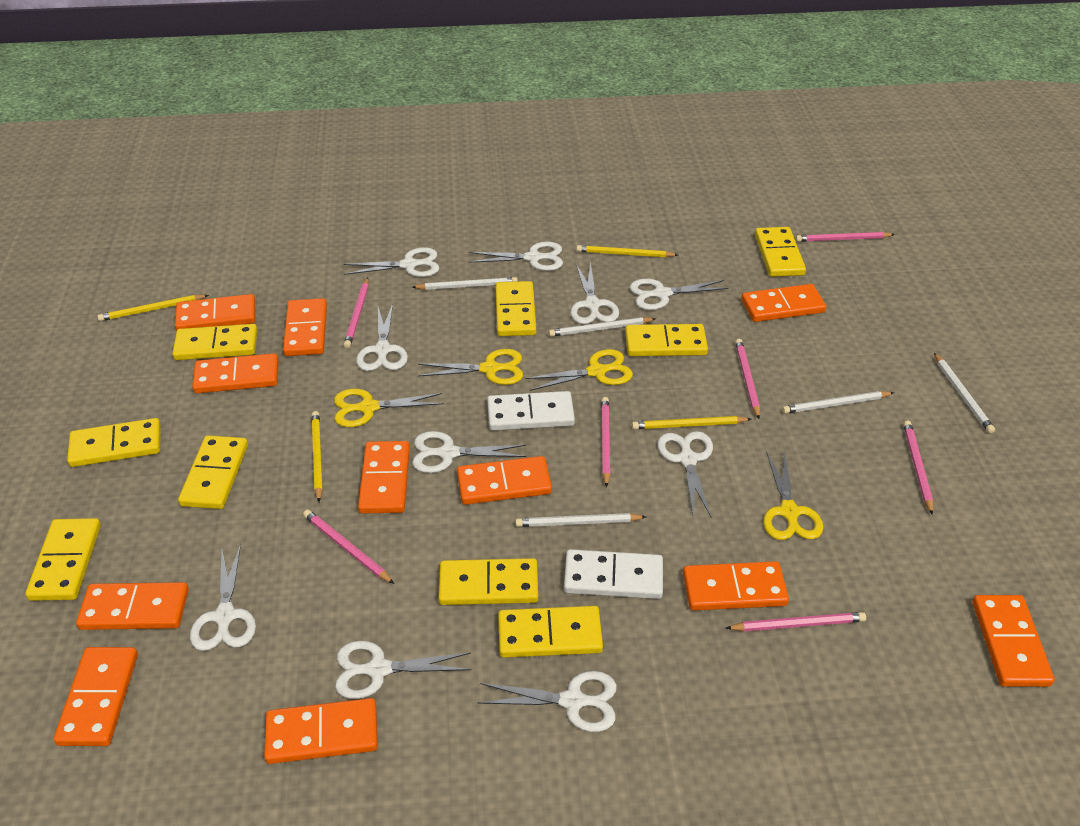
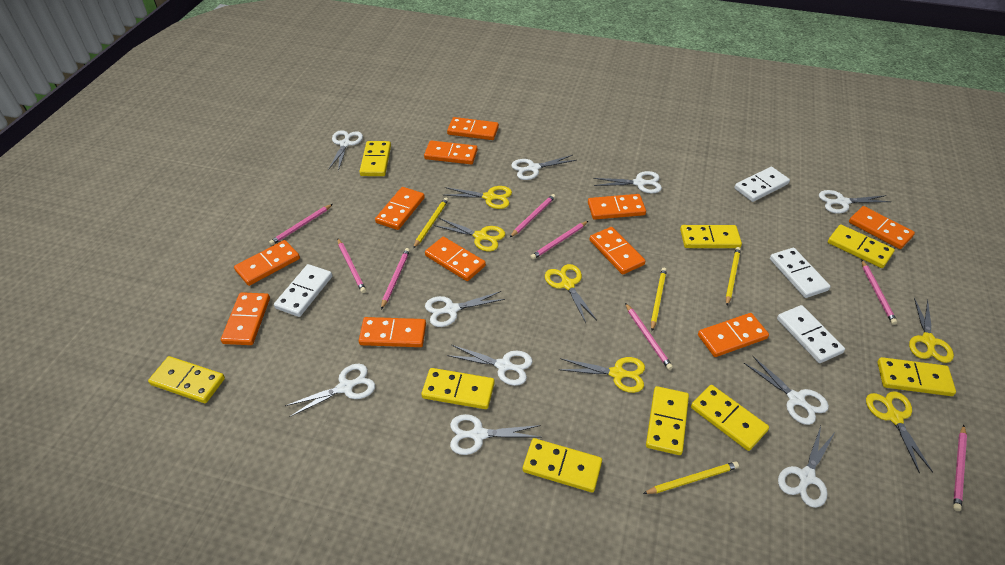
pink pencil: 7 -> 8
white domino: 2 -> 4
white pencil: 5 -> 0
yellow scissors: 4 -> 6

